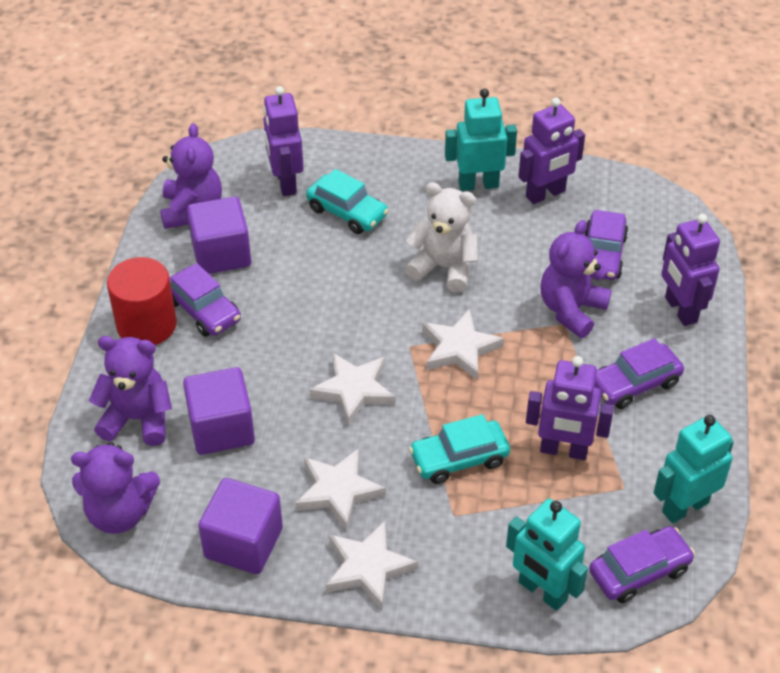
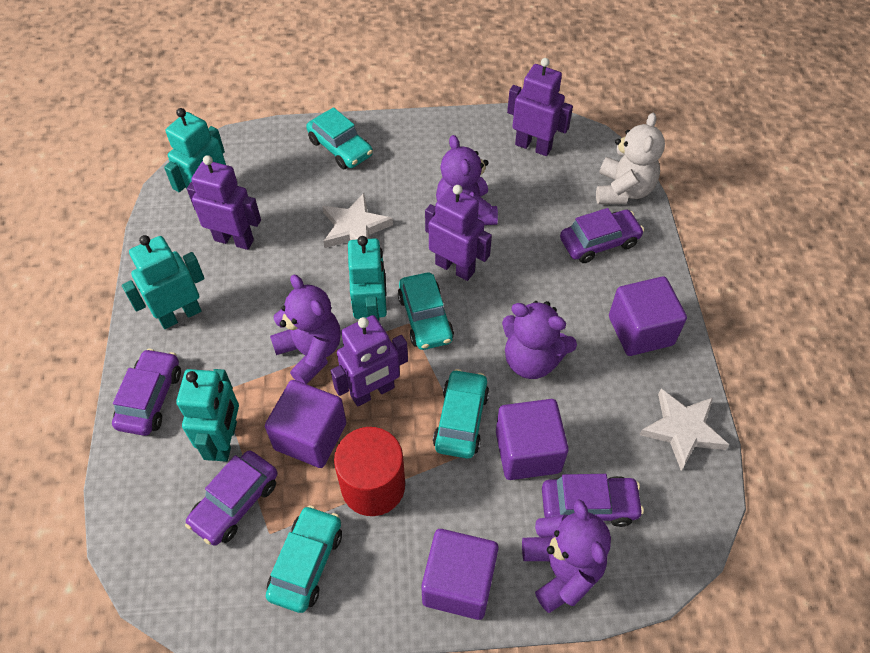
purple cube: 3 -> 4
turquoise car: 2 -> 4
turquoise robot: 3 -> 4
white star: 4 -> 2

